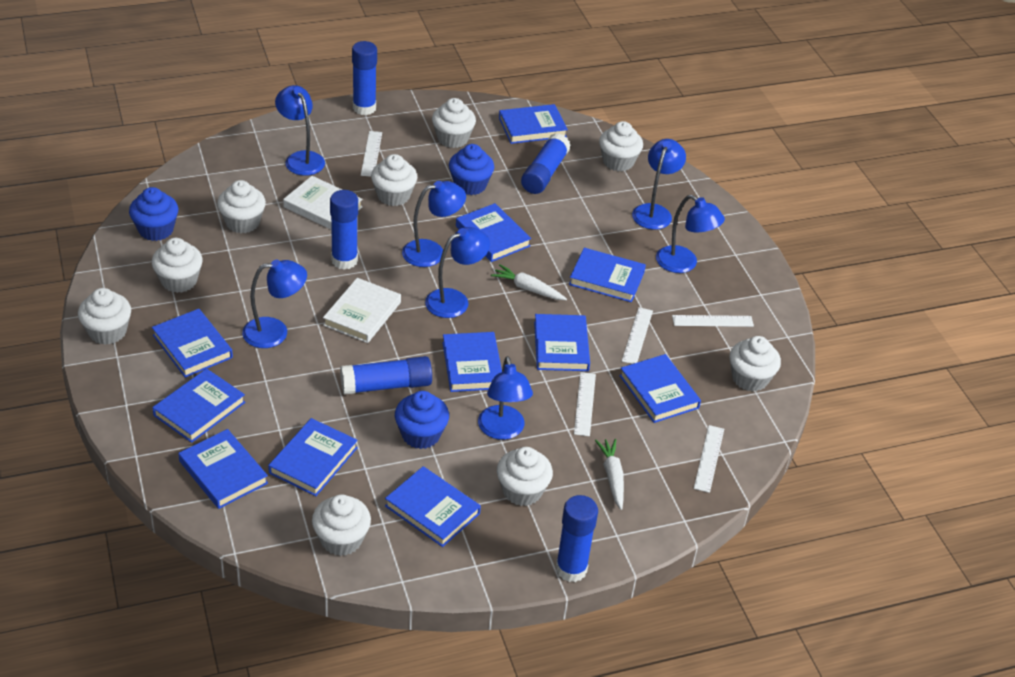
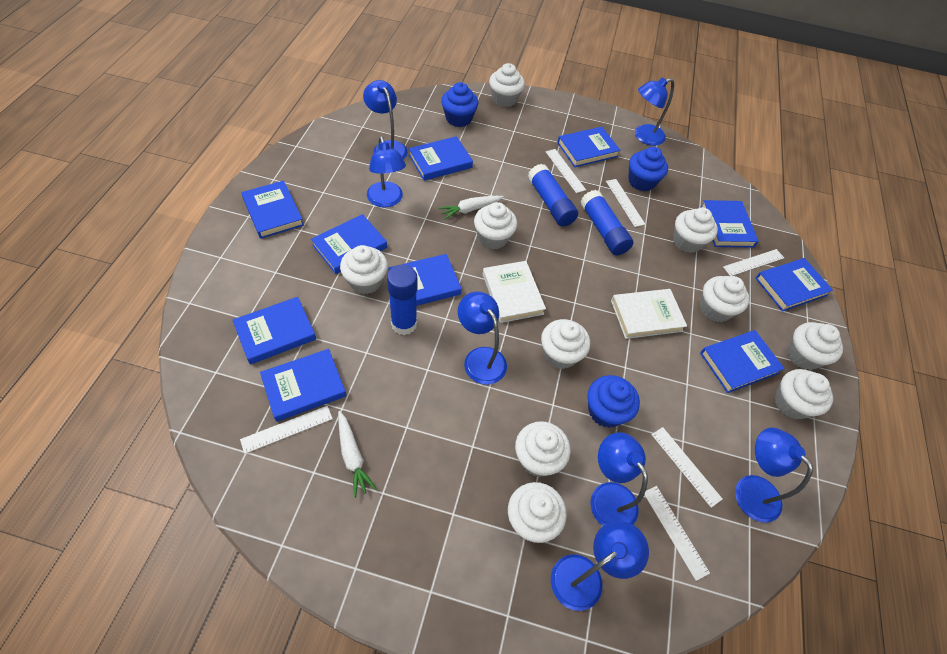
blue book: 11 -> 10
blue glue stick: 5 -> 3
white cupcake: 9 -> 10
white ruler: 5 -> 6

